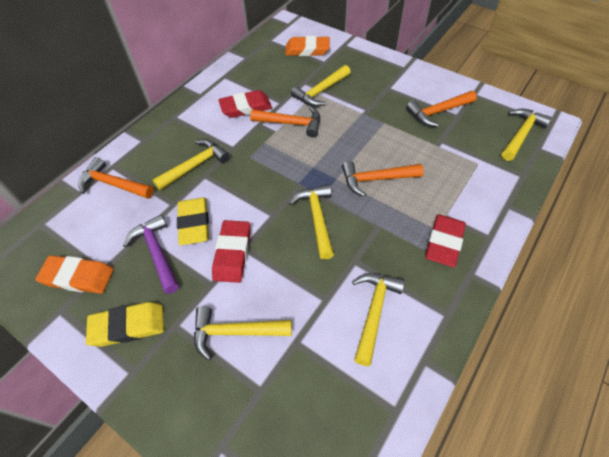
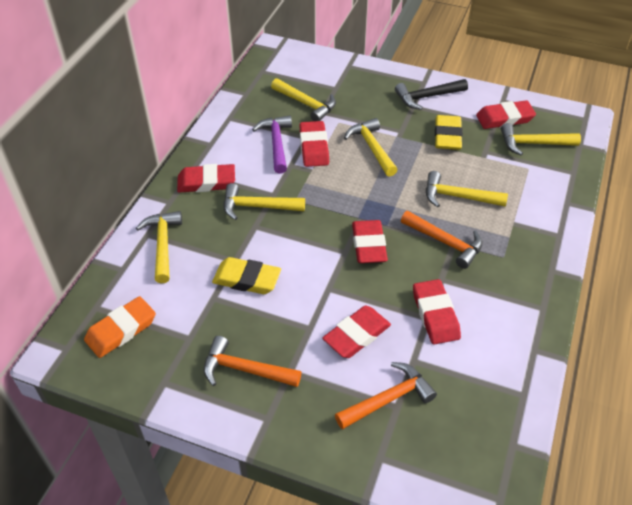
black hammer: 0 -> 1
orange eraser: 2 -> 1
orange hammer: 4 -> 3
red eraser: 3 -> 6

